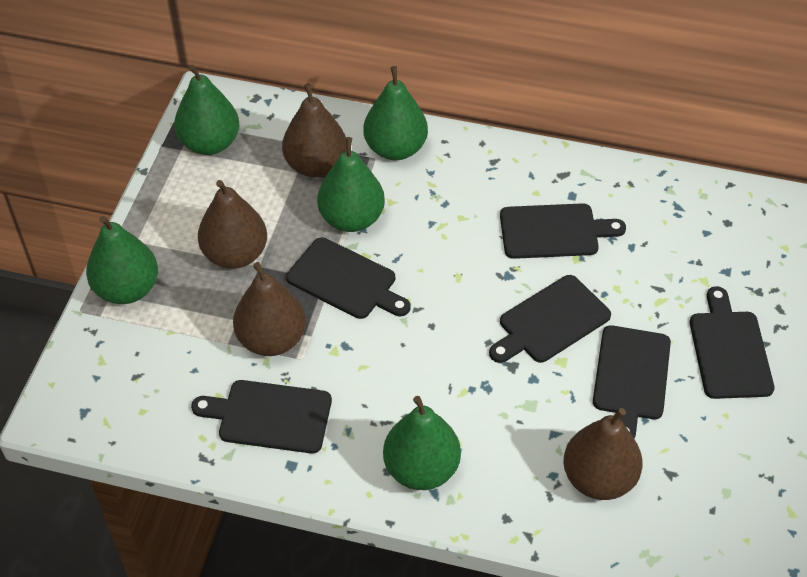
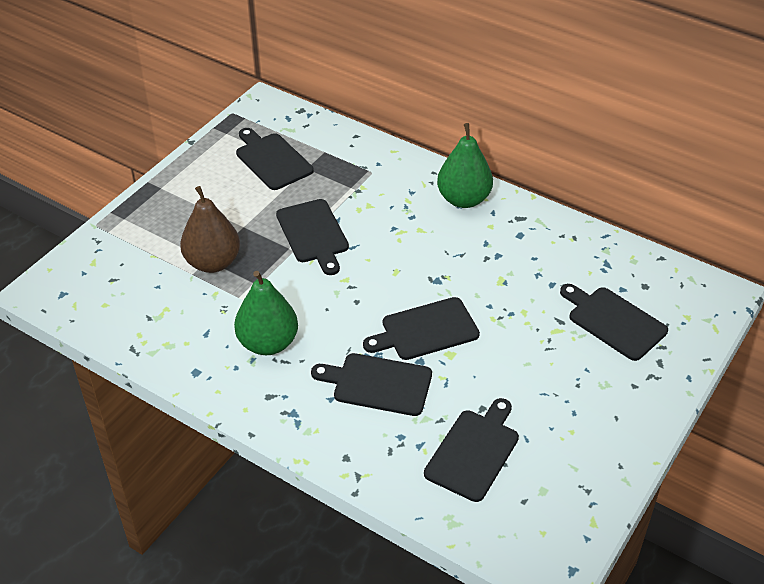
brown pear: 4 -> 1
green pear: 5 -> 2

